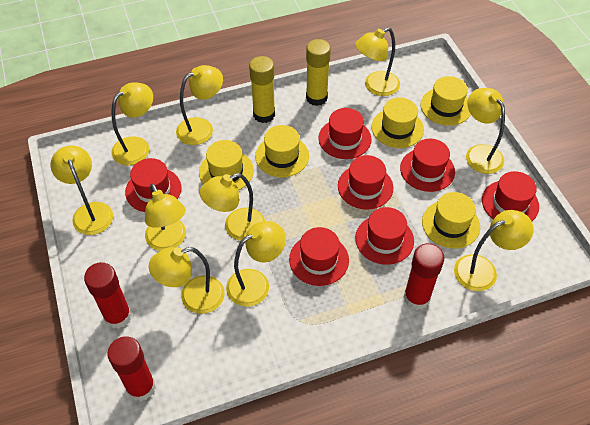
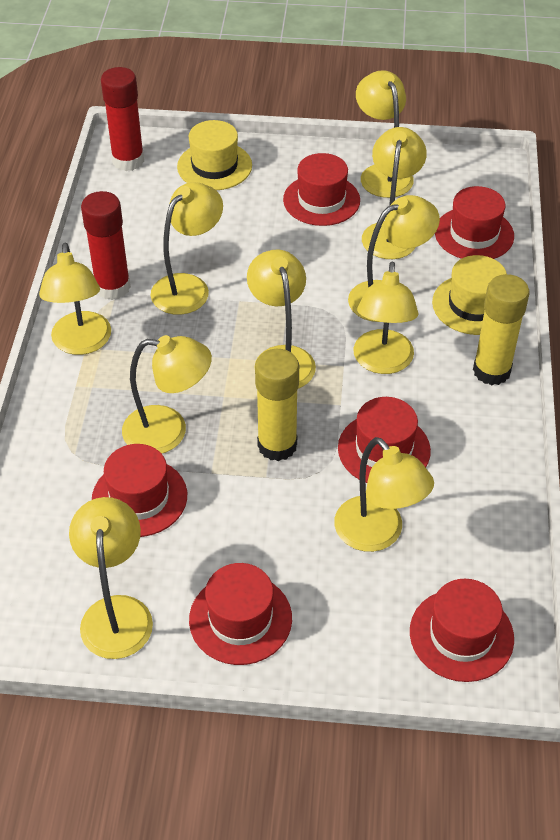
red glue stick: 3 -> 2
red hat: 7 -> 6
yellow hat: 5 -> 2

